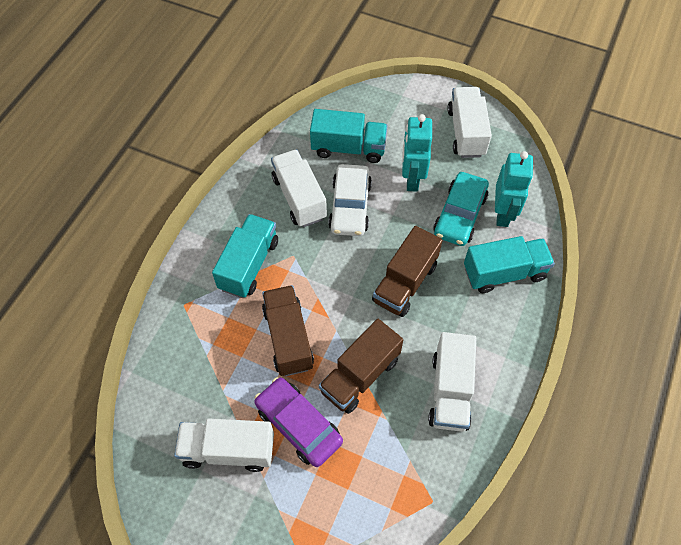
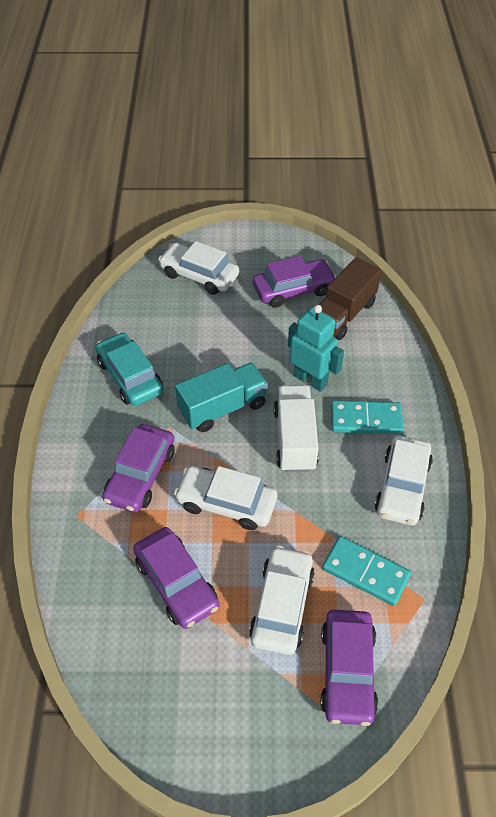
brown truck: 3 -> 1
purple car: 1 -> 4
turquoise domino: 0 -> 2
turquoise robot: 2 -> 1
turquoise truck: 3 -> 1
white car: 1 -> 4
white truck: 4 -> 1

